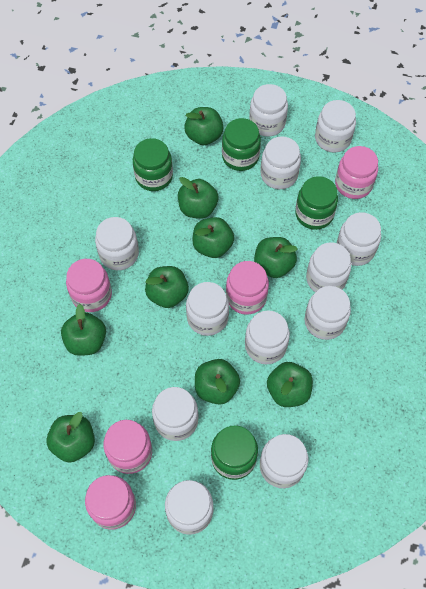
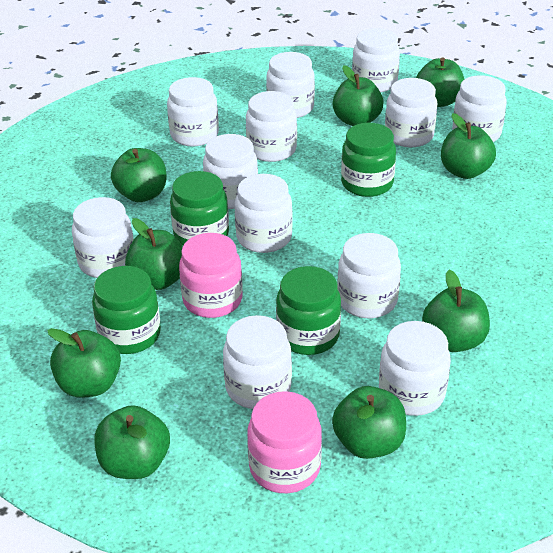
pink jar: 5 -> 2

